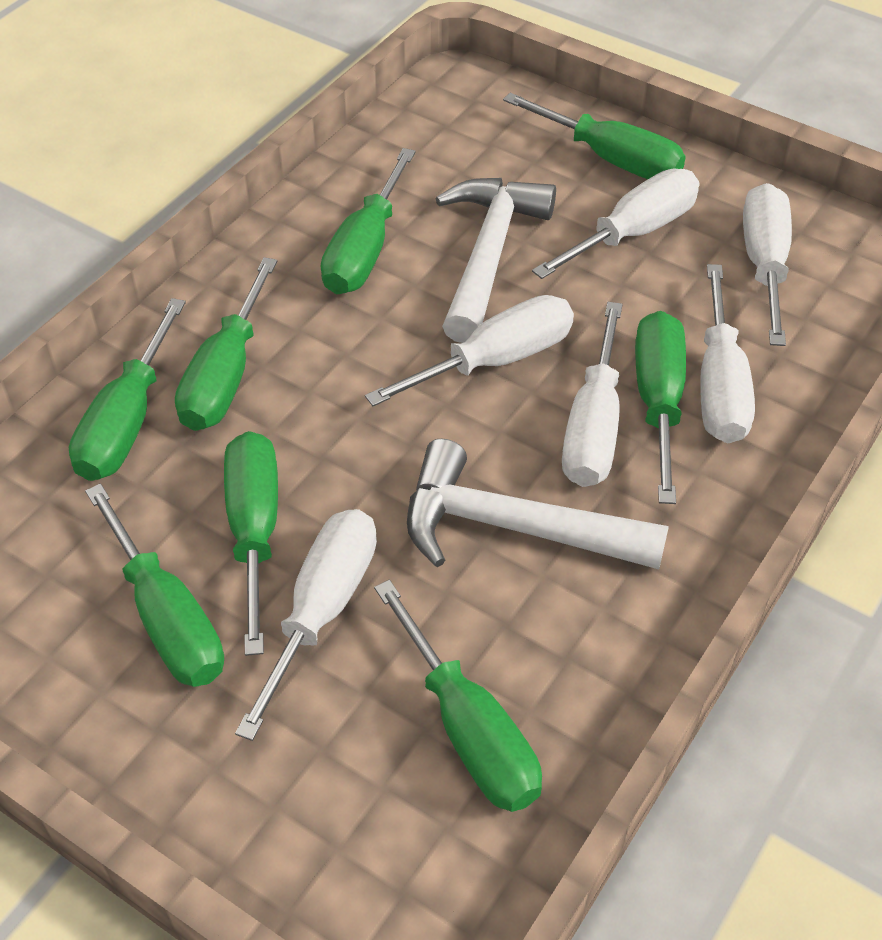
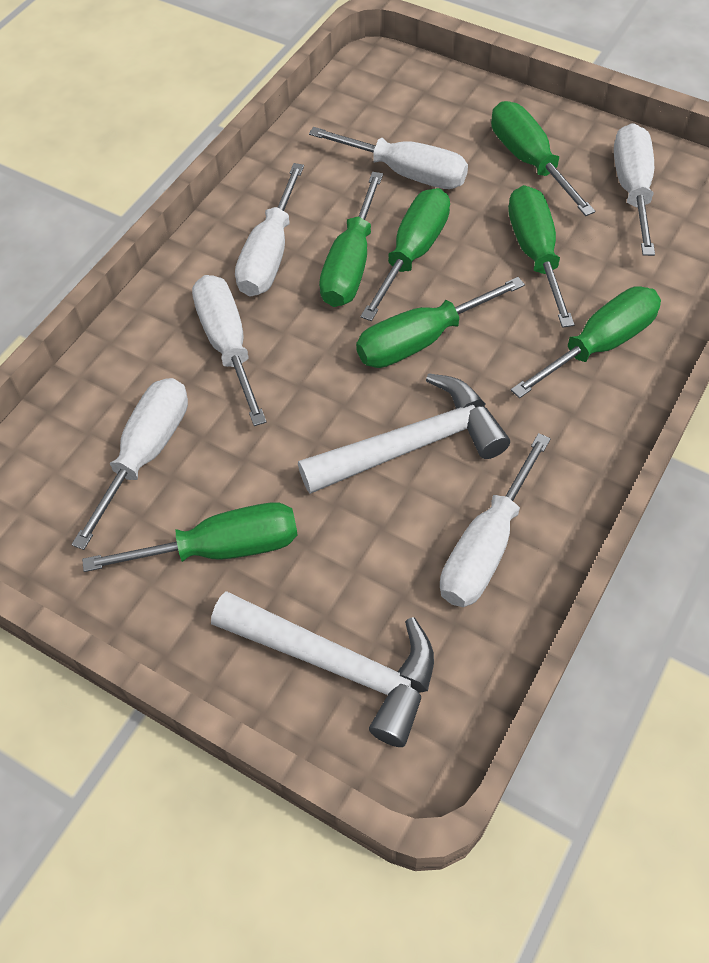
green screwdriver: 8 -> 7

